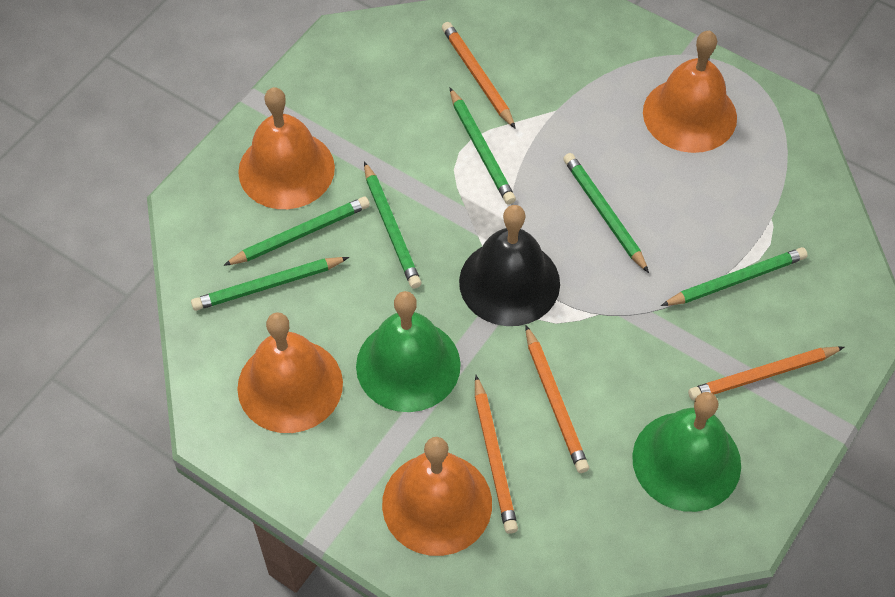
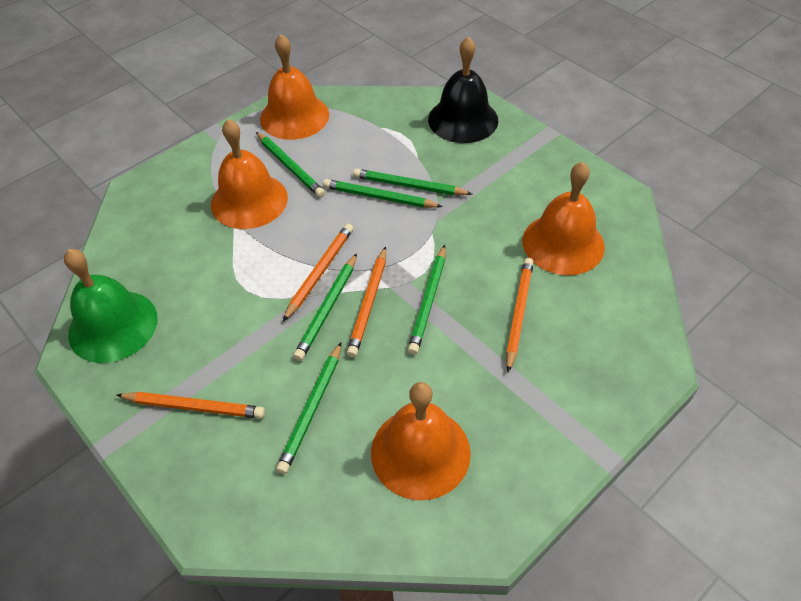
green bell: 2 -> 1

